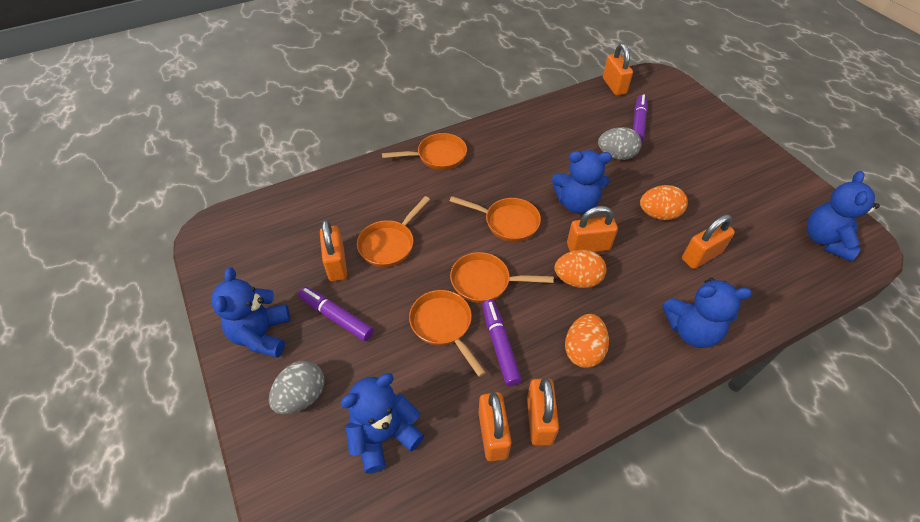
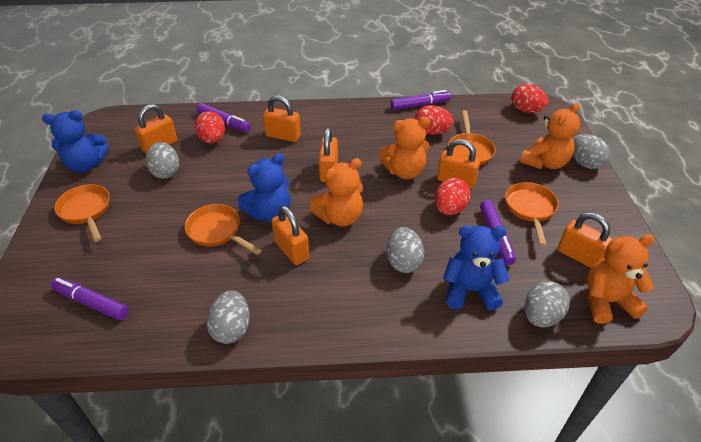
blue teddy bear: 5 -> 3
grey egg: 2 -> 5
orange egg: 3 -> 0
orange pan: 5 -> 4
orange teddy bear: 0 -> 4
purple marker: 3 -> 4
red egg: 0 -> 4

